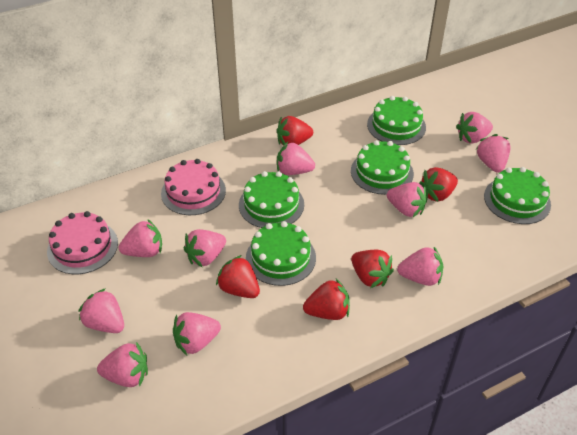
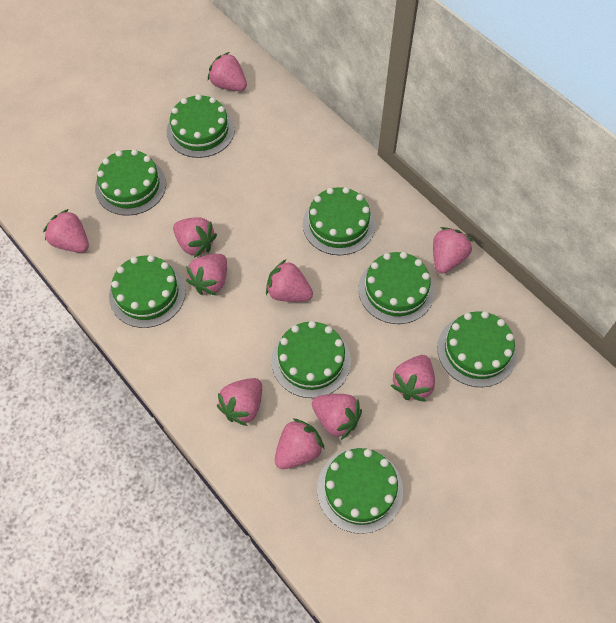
green cake: 5 -> 8
pink cake: 2 -> 0
red strawberry: 5 -> 0

